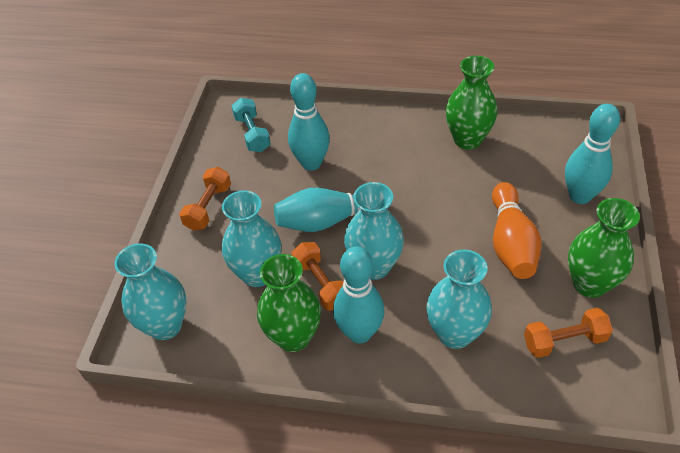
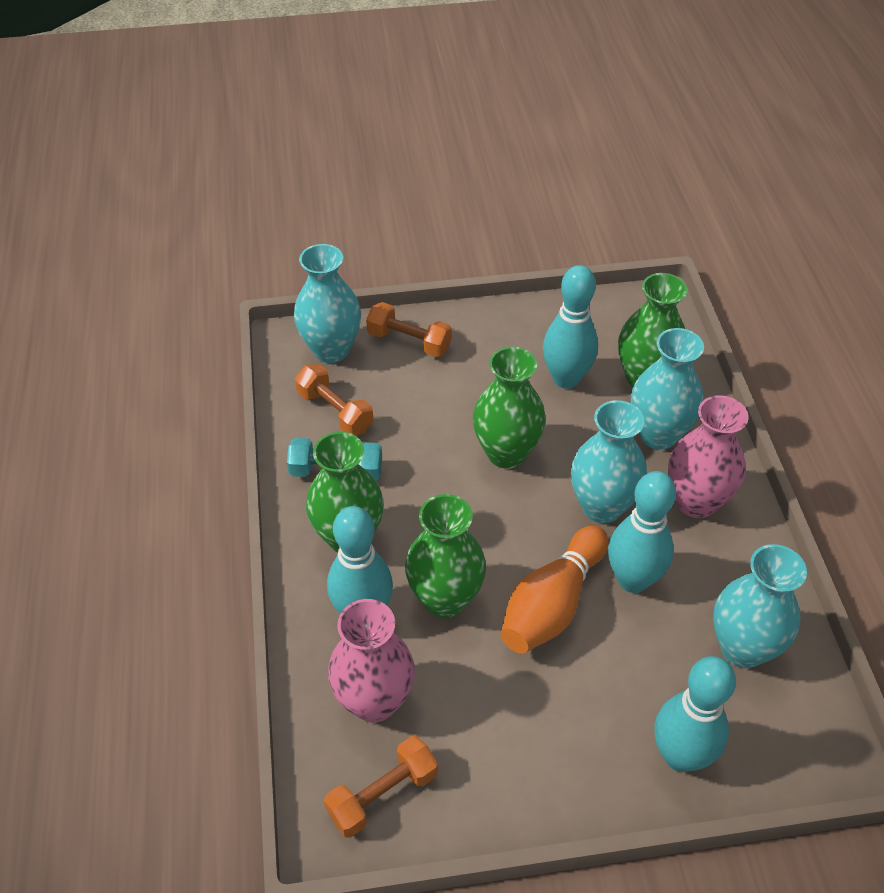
green vase: 3 -> 4
pink vase: 0 -> 2

